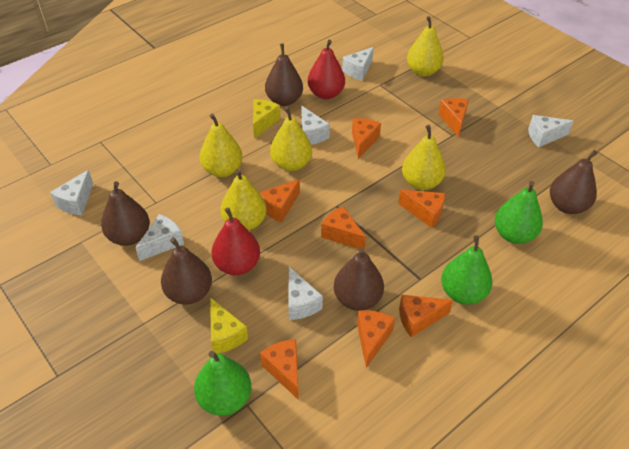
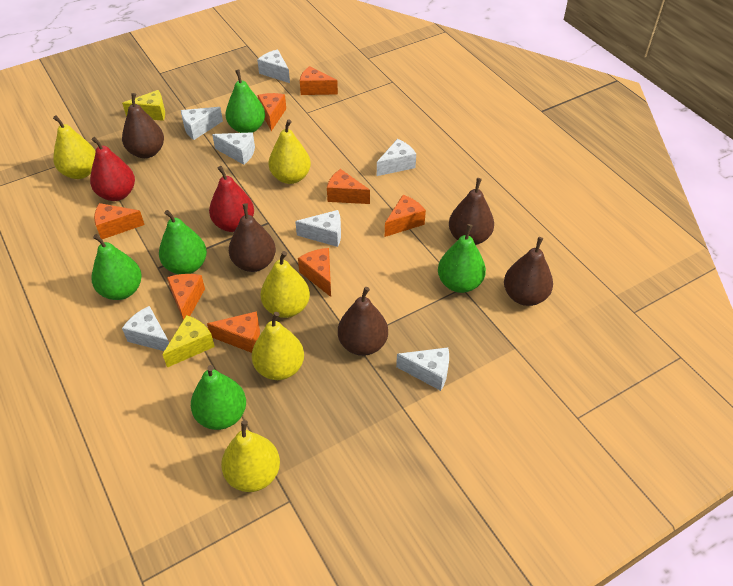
green pear: 3 -> 5
white cheese: 6 -> 7

